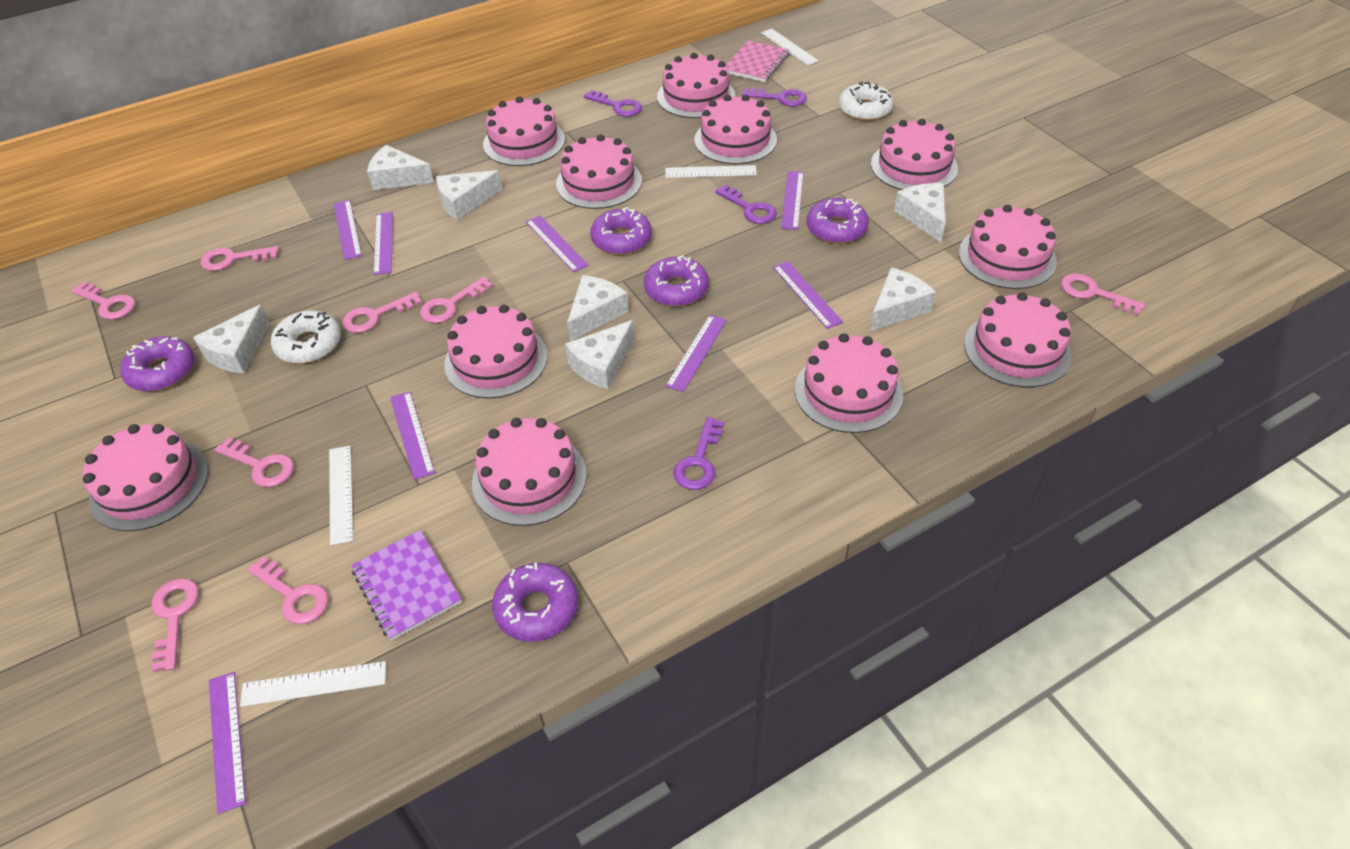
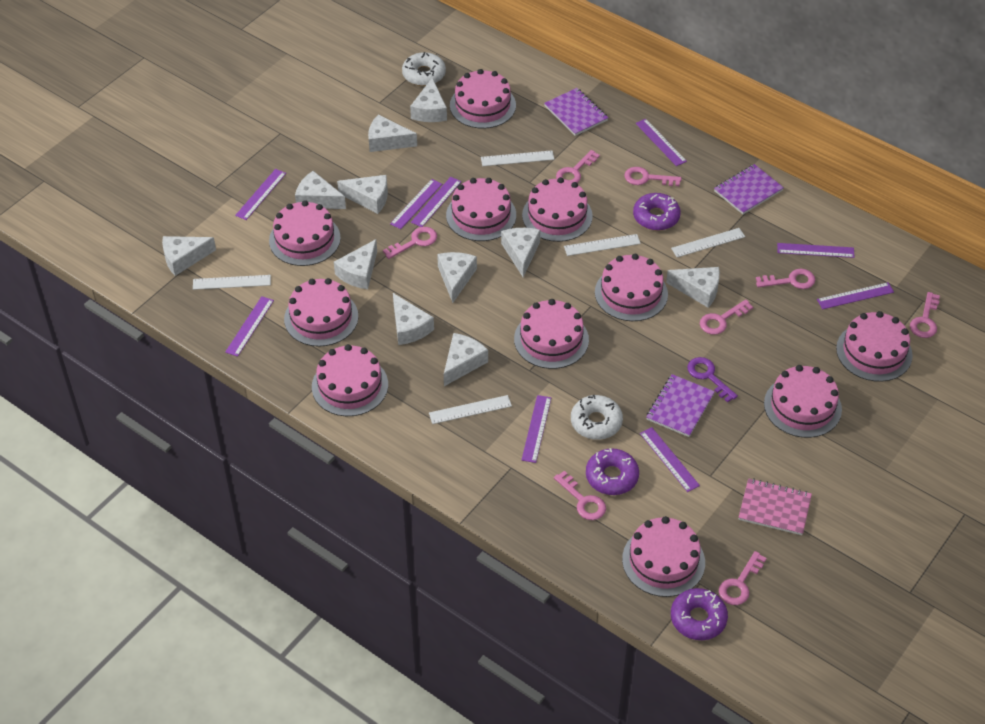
purple donut: 5 -> 3
purple key: 4 -> 1
purple notebook: 1 -> 3
purple ruler: 8 -> 9
white cheese: 7 -> 11
white ruler: 4 -> 5

